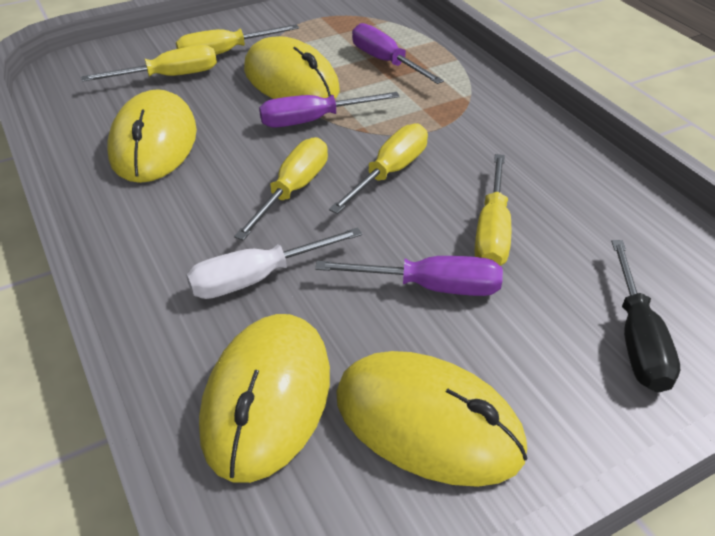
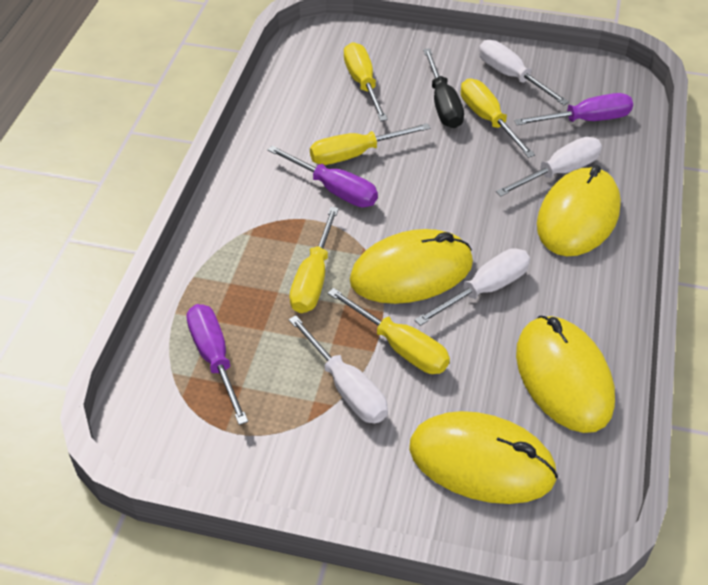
white screwdriver: 1 -> 4

